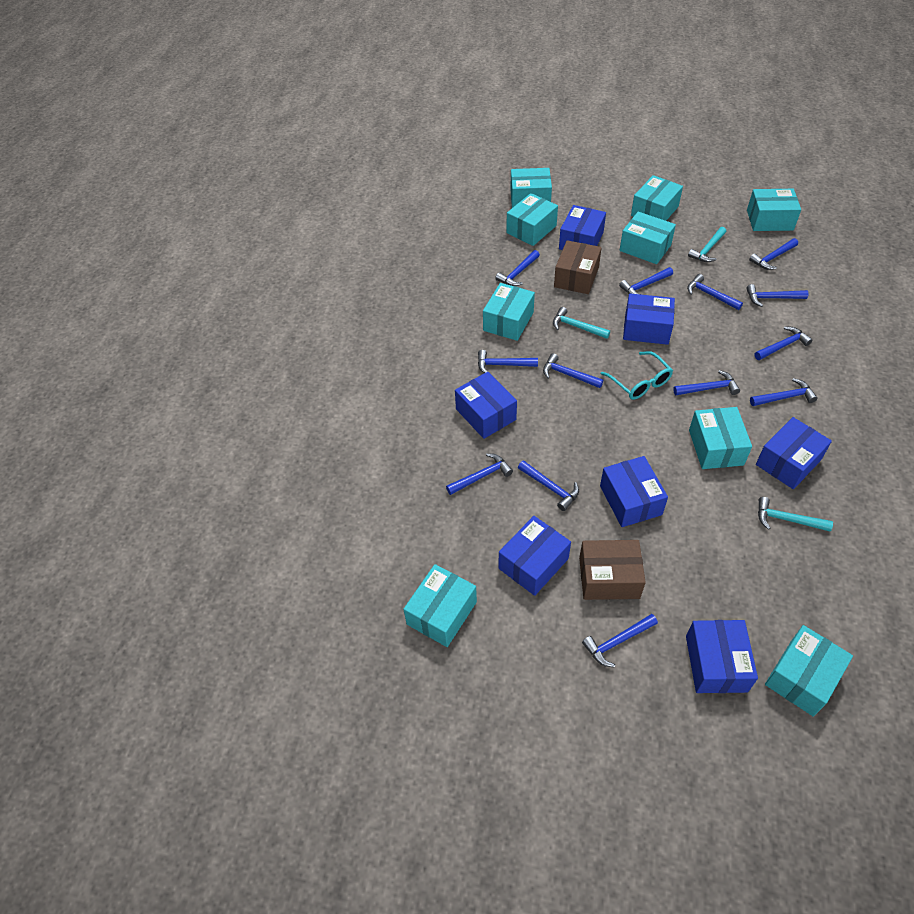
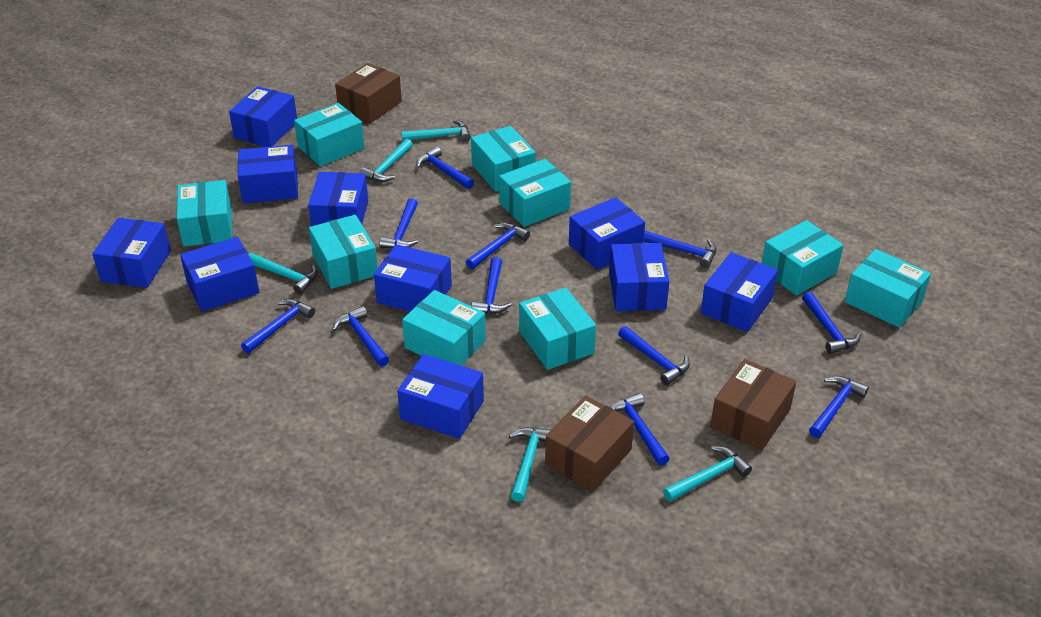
blue box: 7 -> 10
blue hammer: 13 -> 11
brown box: 2 -> 3
turquoise glasses: 1 -> 0
turquoise hammer: 3 -> 5

